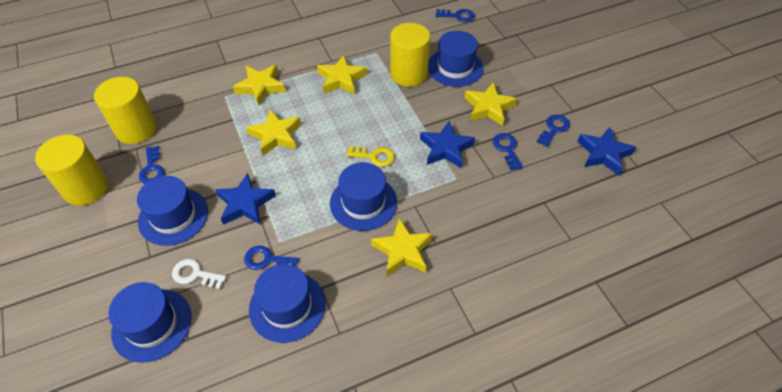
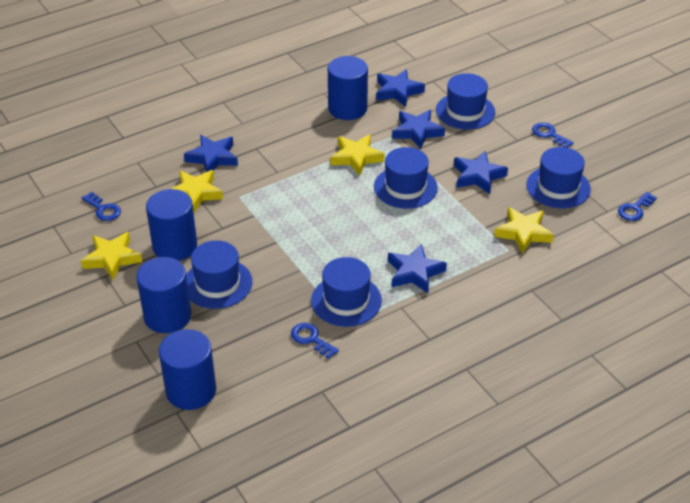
blue cylinder: 0 -> 4
blue key: 5 -> 4
blue star: 3 -> 5
white key: 1 -> 0
yellow cylinder: 3 -> 0
yellow key: 1 -> 0
yellow star: 5 -> 4

